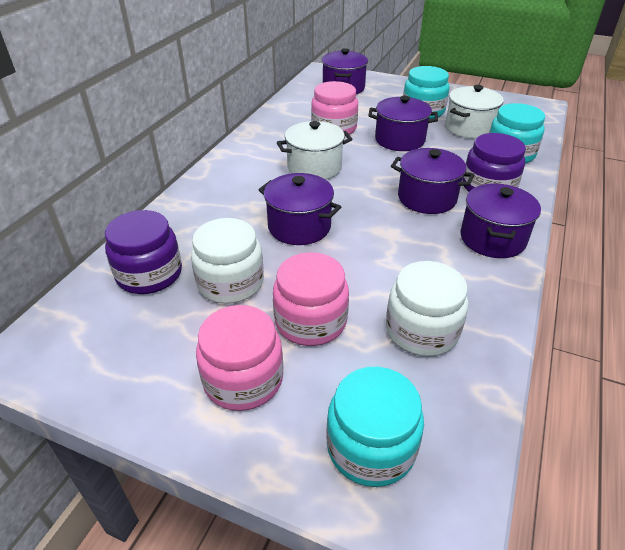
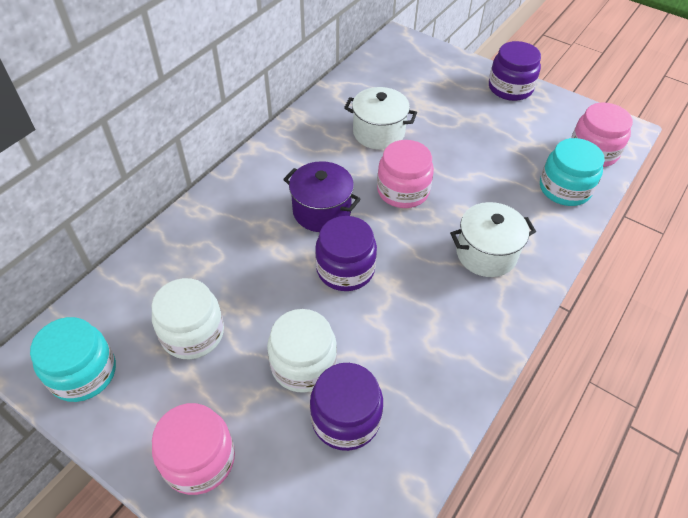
purple jar: 2 -> 3
purple pot: 5 -> 1
turquoise jar: 3 -> 2

